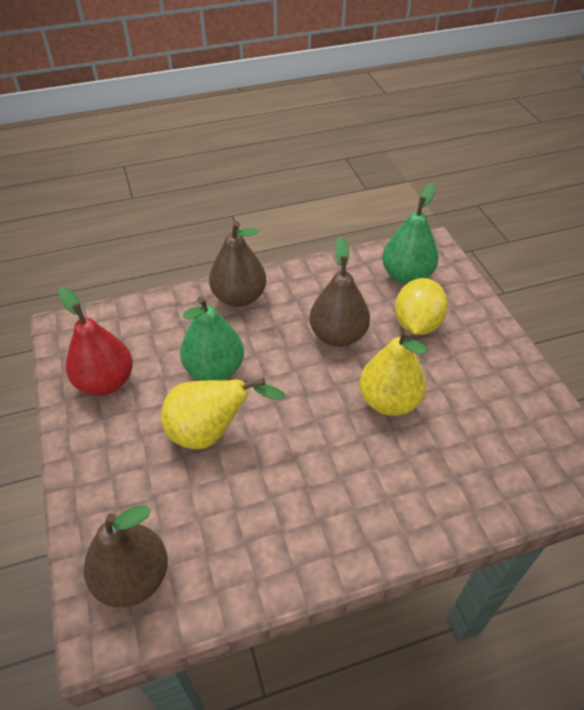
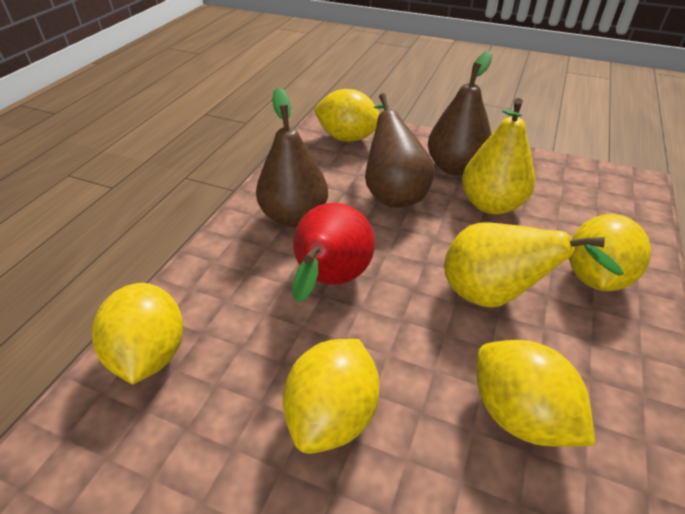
green pear: 2 -> 0
yellow lemon: 1 -> 5

